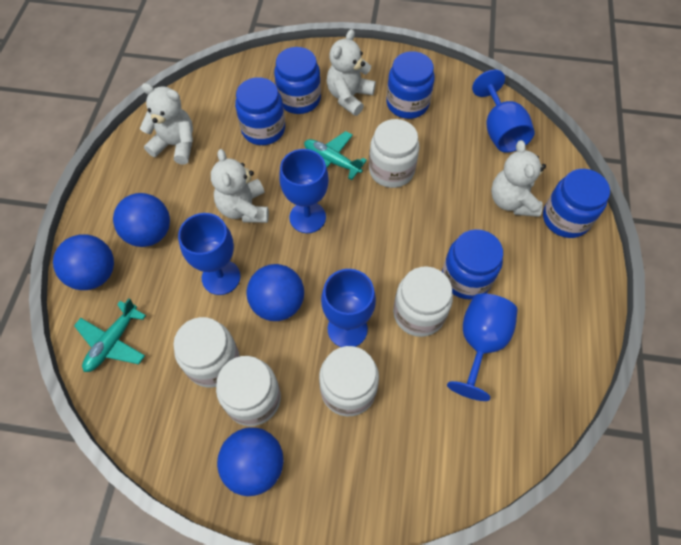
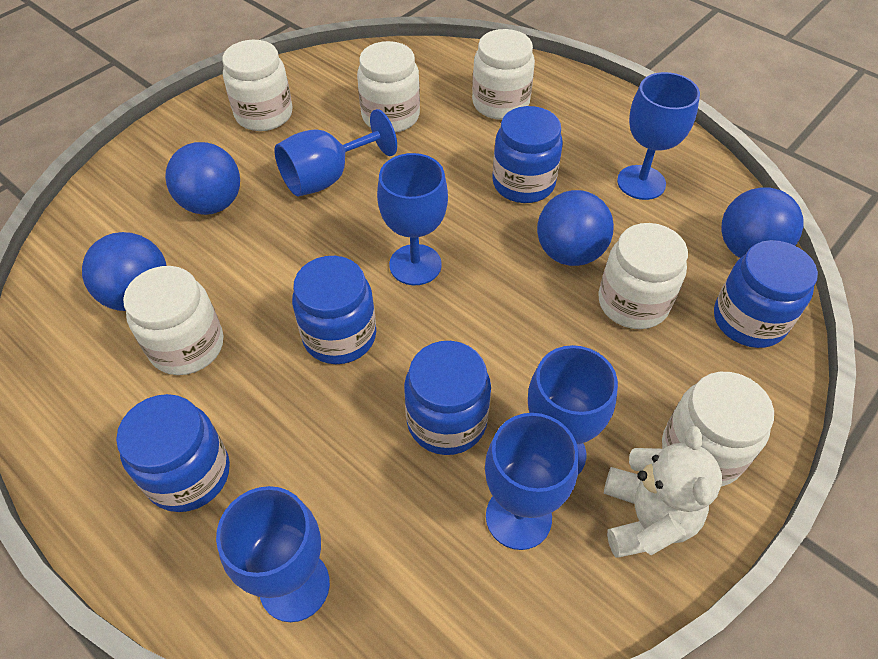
blue goblet: 5 -> 6
turquoise plane: 2 -> 0
white jar: 5 -> 6
white teddy bear: 4 -> 1

